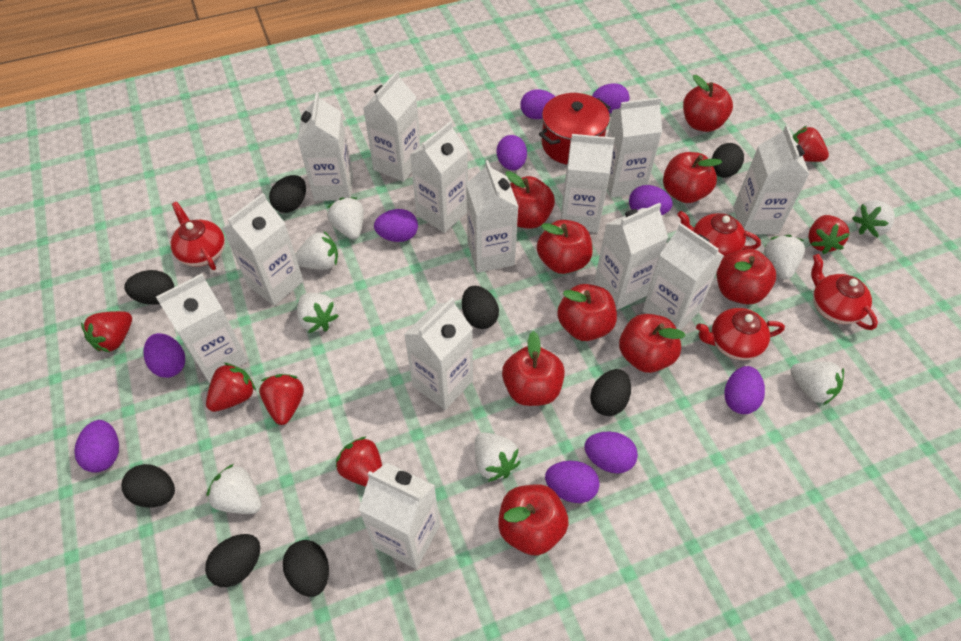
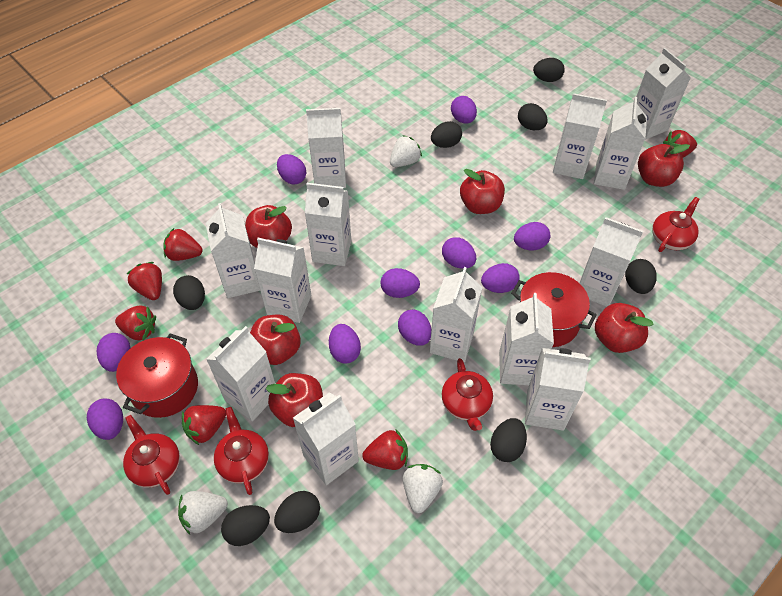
red apple: 9 -> 6
red pot: 1 -> 2
white strawberry: 8 -> 3

